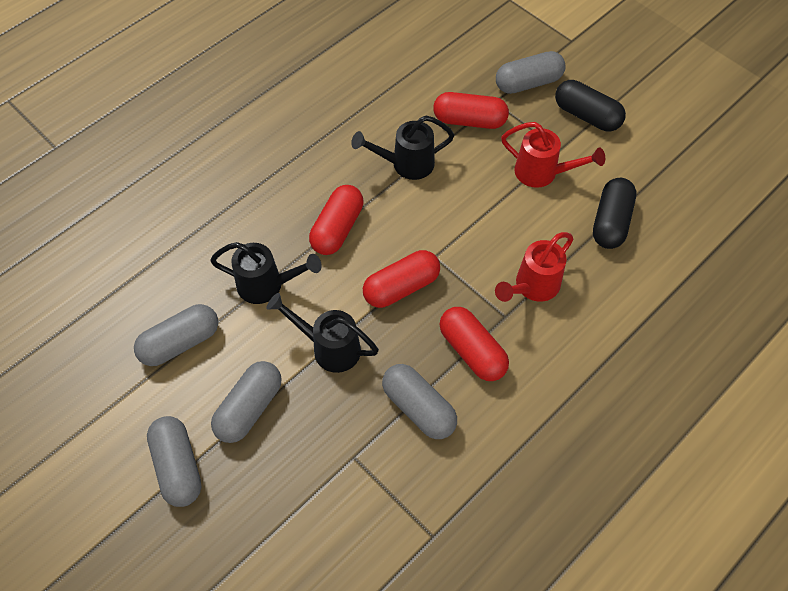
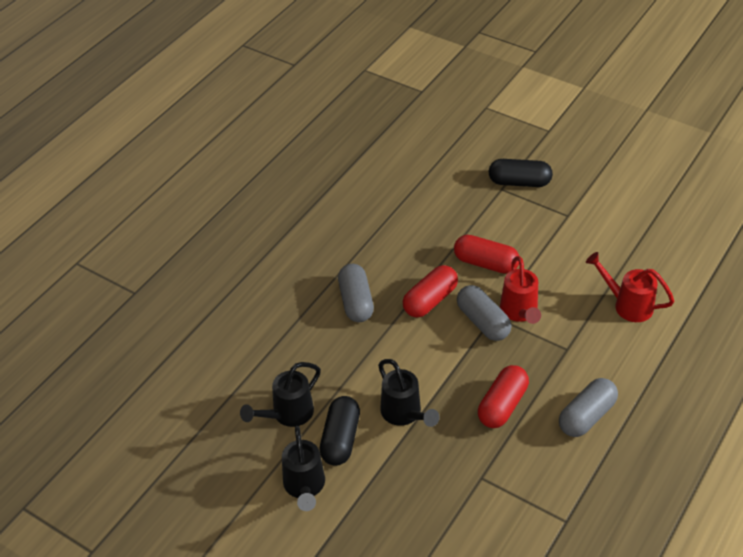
grey capsule: 5 -> 3
red capsule: 4 -> 3

